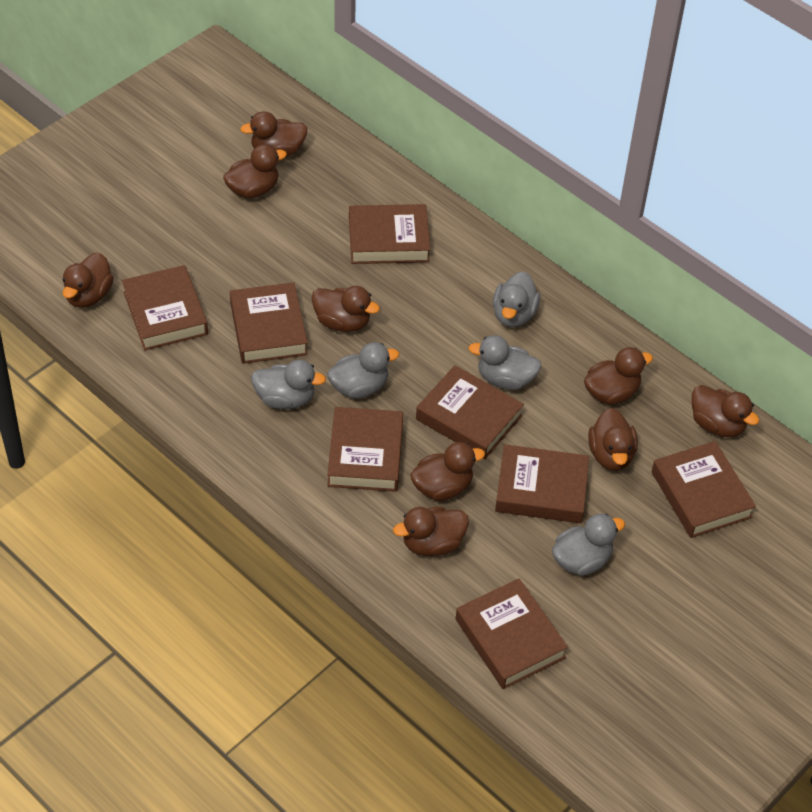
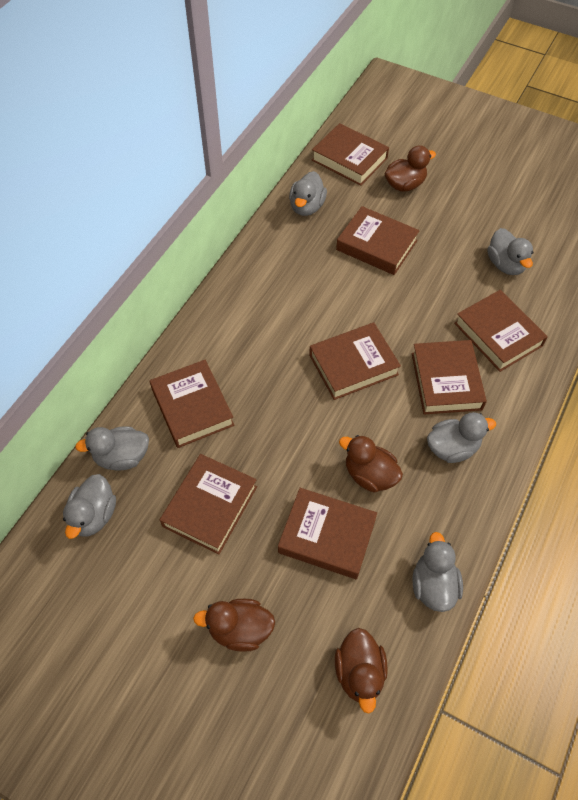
brown duck: 9 -> 4
grey duck: 5 -> 6

